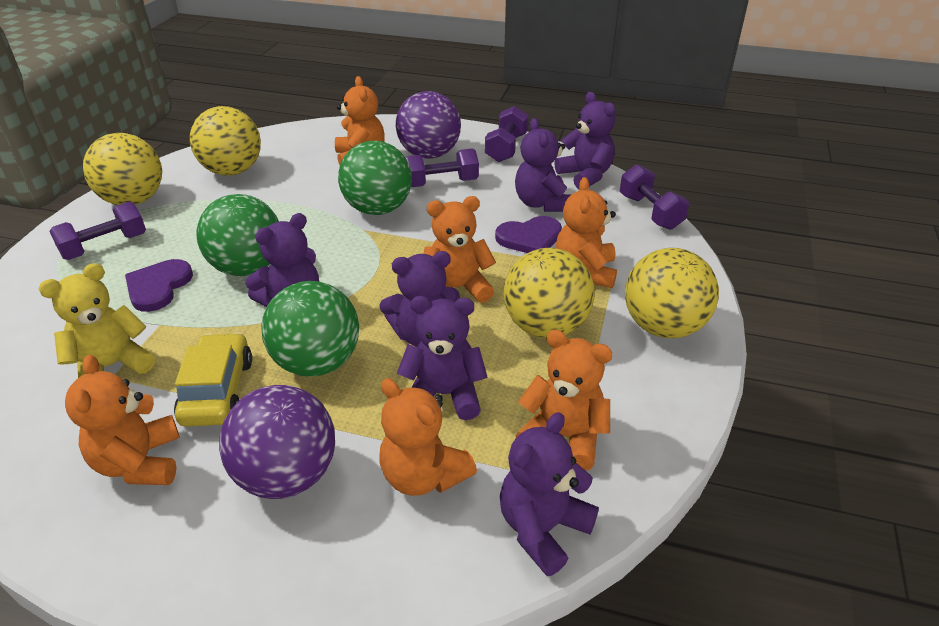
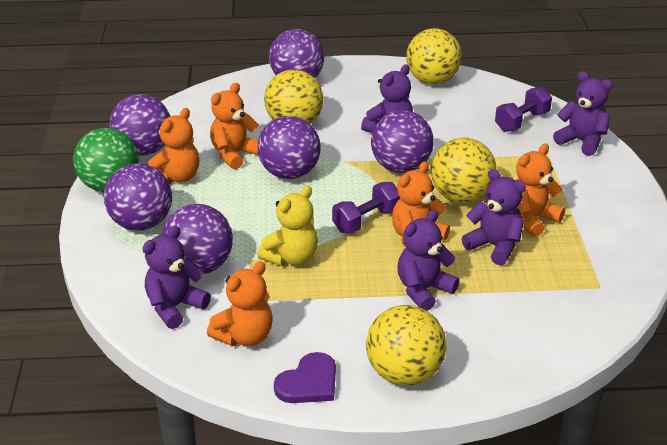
green ball: 3 -> 1
orange teddy bear: 6 -> 5
purple ball: 2 -> 6
purple dumbbell: 4 -> 2
purple heart: 2 -> 1
purple teddy bear: 6 -> 5
yellow car: 1 -> 0

